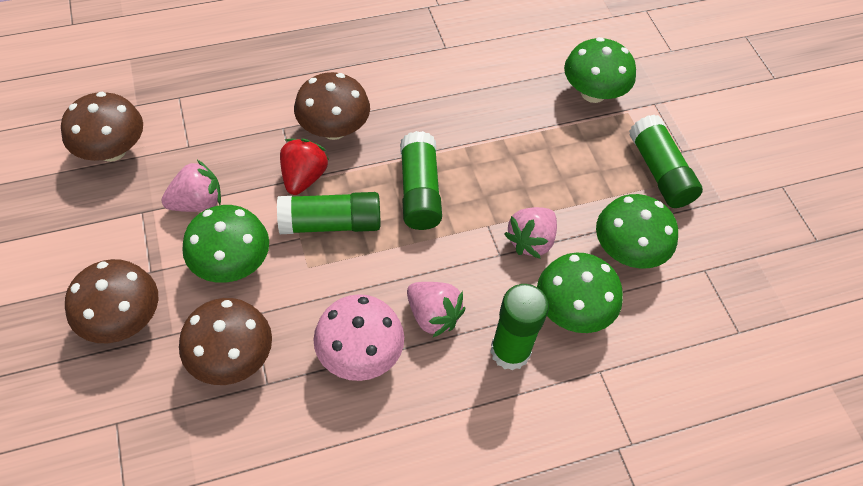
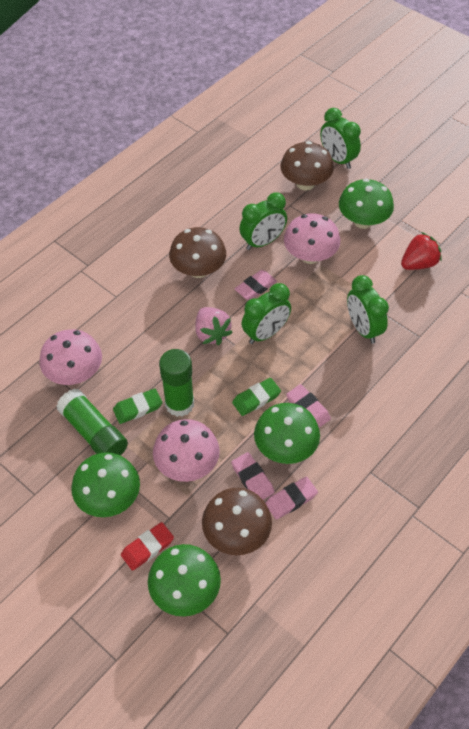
brown mushroom: 4 -> 3
green clock: 0 -> 4
green eraser: 0 -> 2
green glue stick: 4 -> 2
pink eraser: 0 -> 4
pink mushroom: 1 -> 3
pink strawberry: 3 -> 1
red eraser: 0 -> 1

